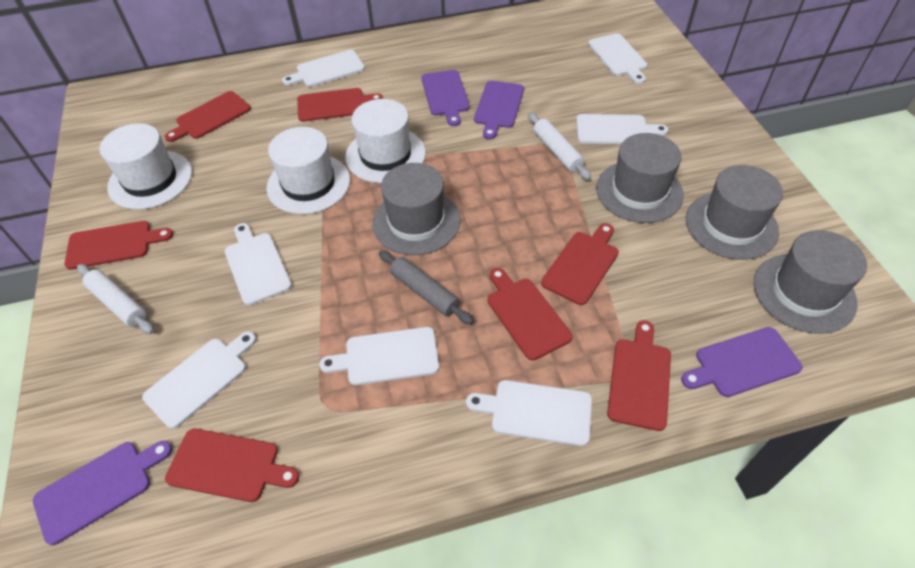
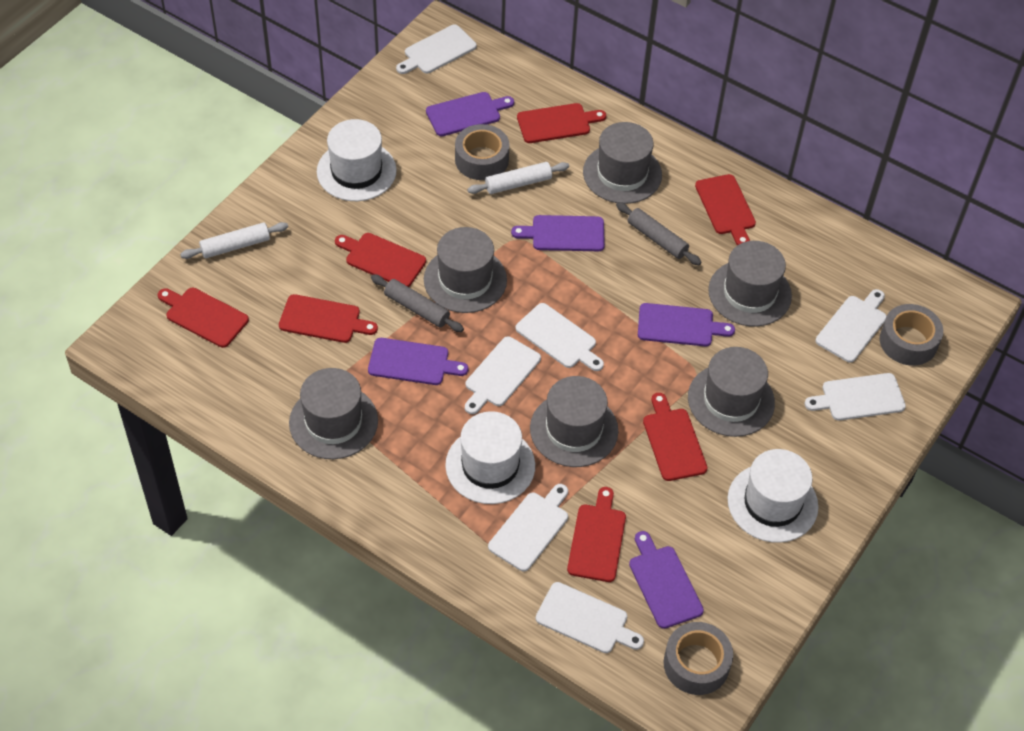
grey hat: 4 -> 6
grey rolling pin: 1 -> 2
grey tape: 0 -> 3
purple cutting board: 4 -> 5

